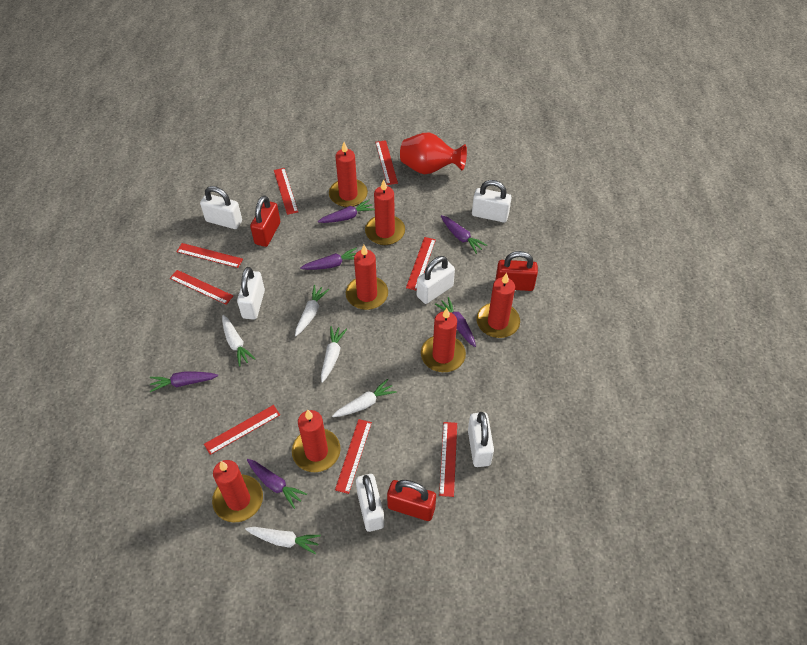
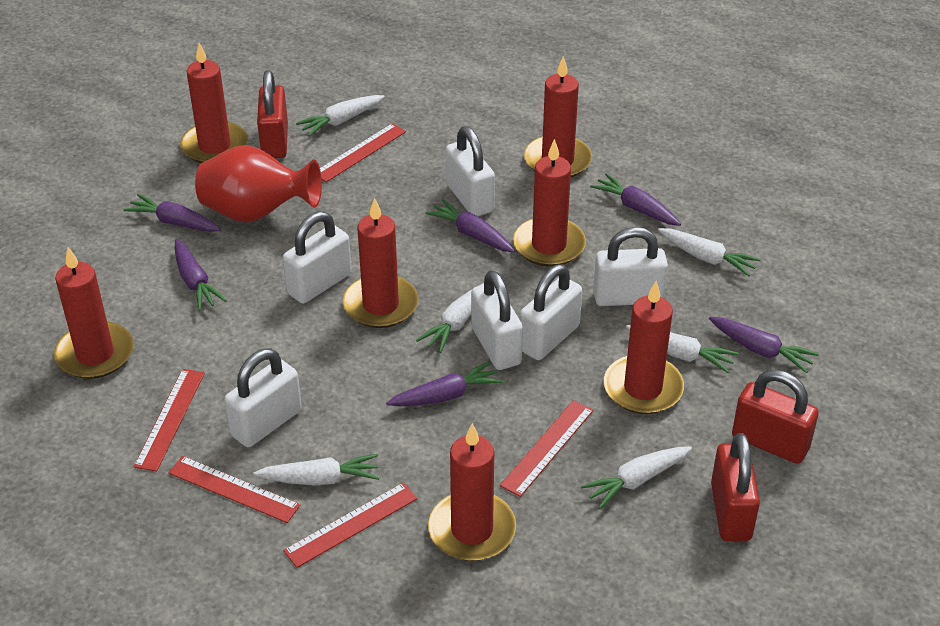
red ruler: 8 -> 5
white carrot: 5 -> 6

